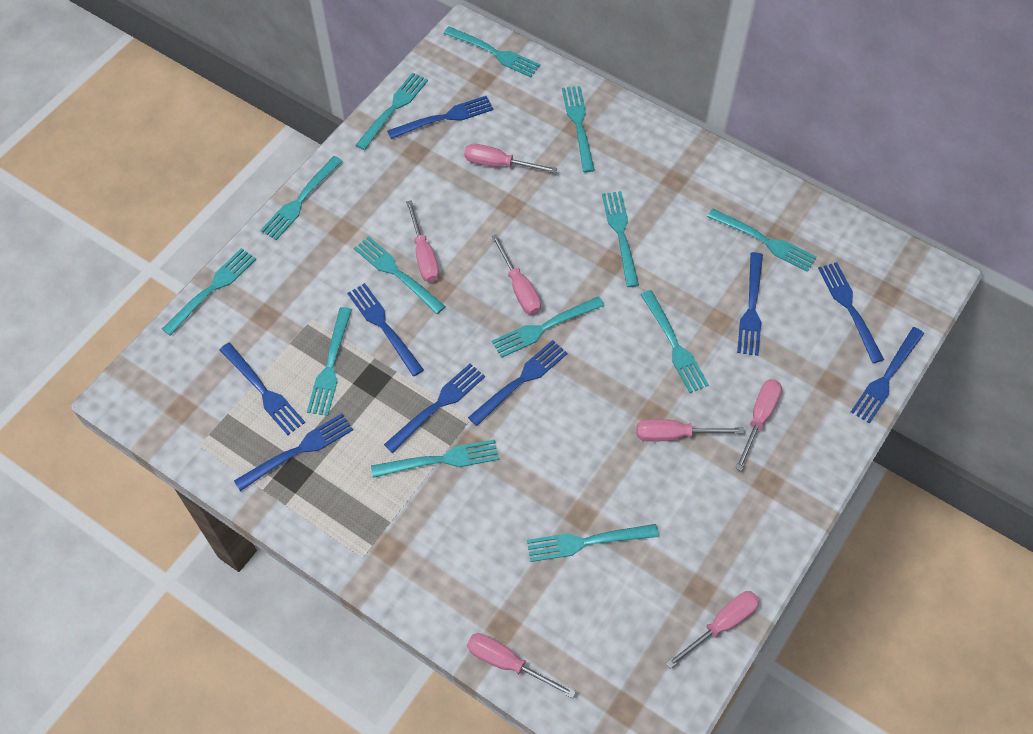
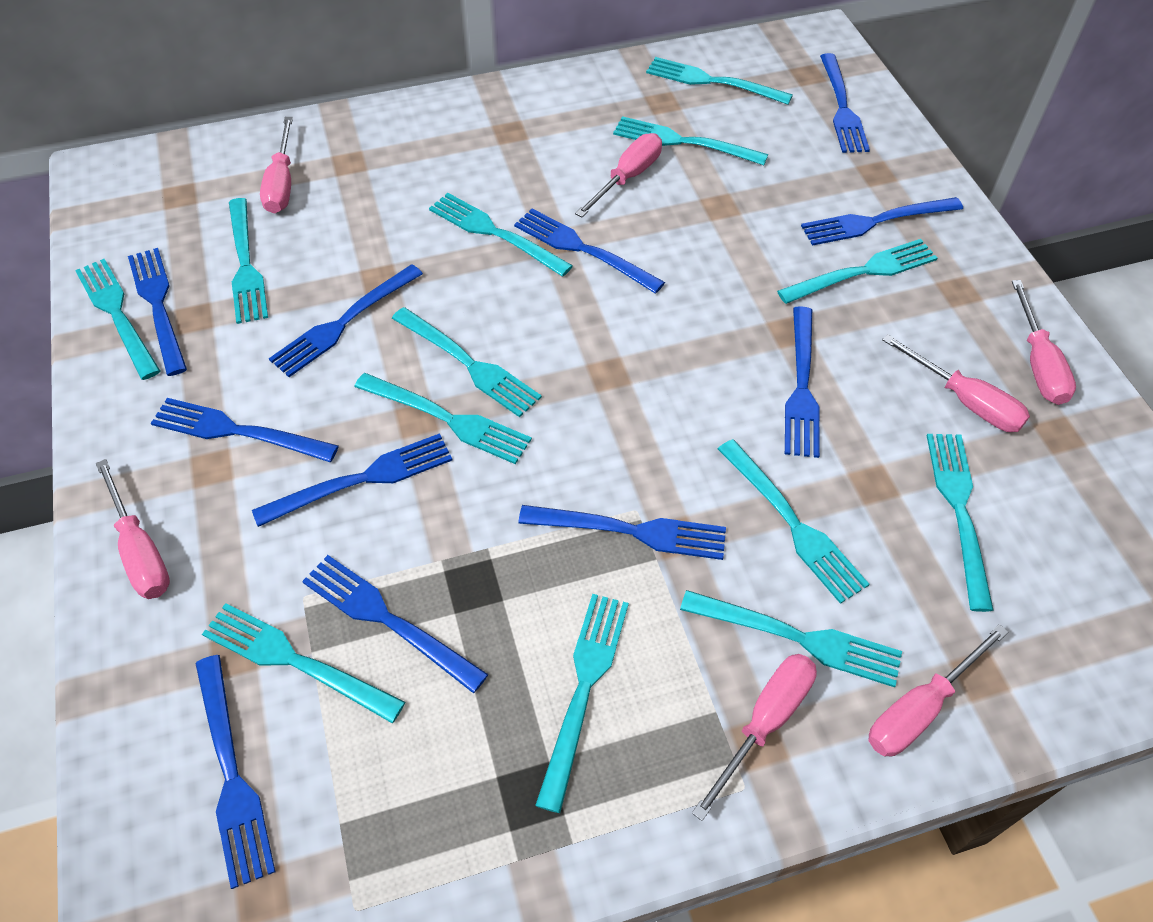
blue fork: 9 -> 11

